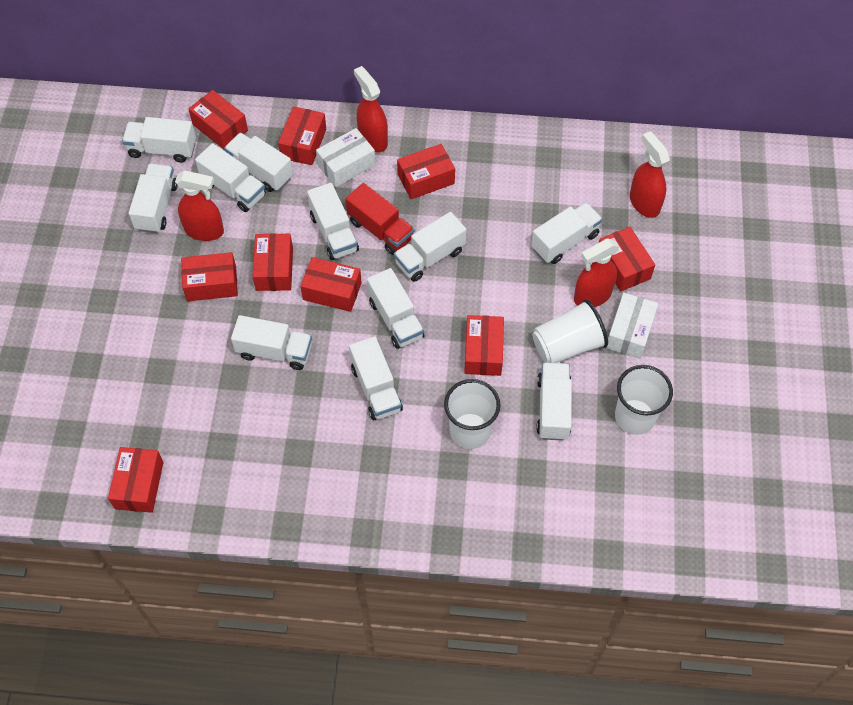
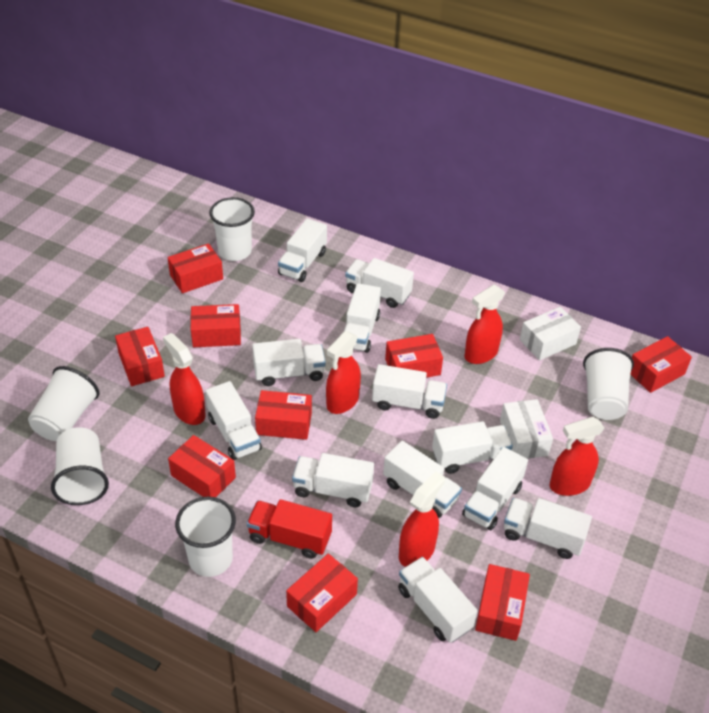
red spray bottle: 4 -> 5
white cup: 3 -> 5
white truck: 11 -> 12

